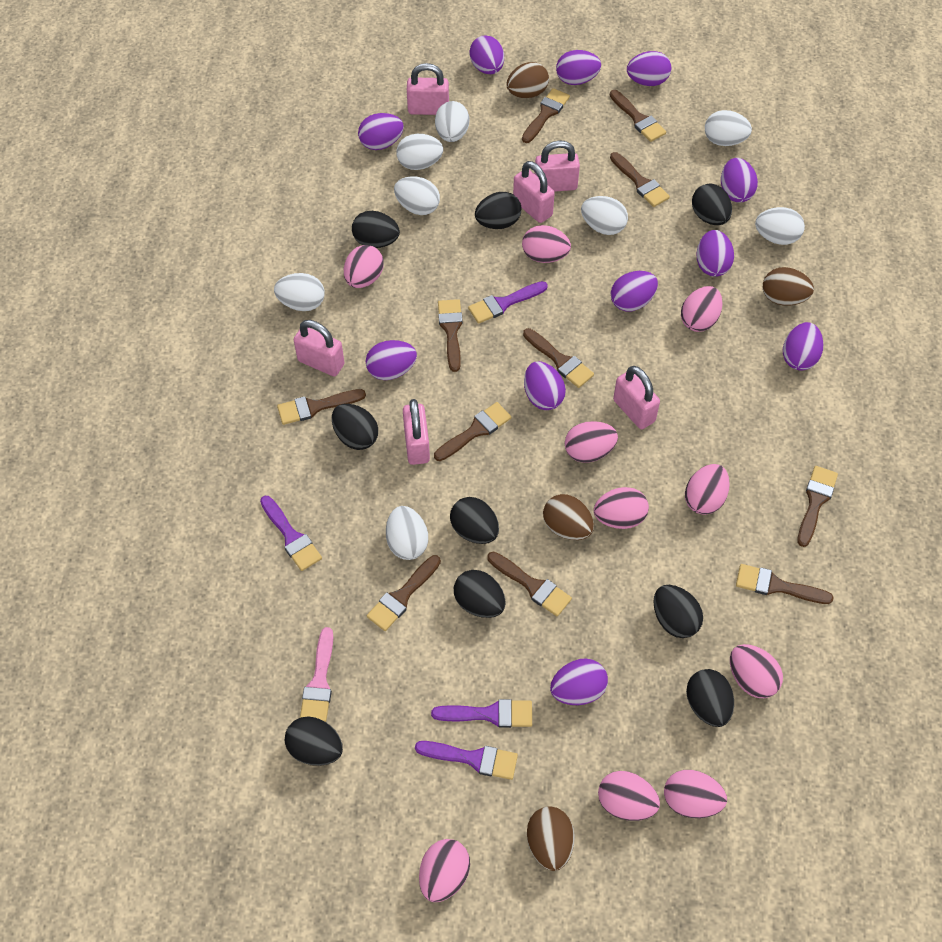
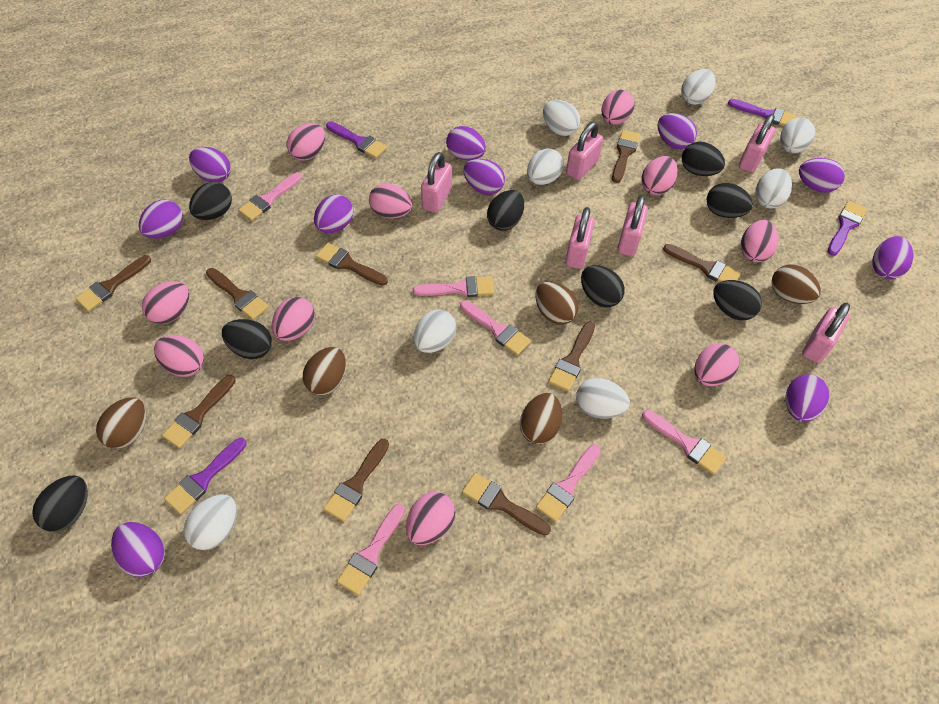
black egg: 9 -> 8
brown brush: 11 -> 9
brown egg: 4 -> 5
pink brush: 1 -> 6
purple egg: 11 -> 10

